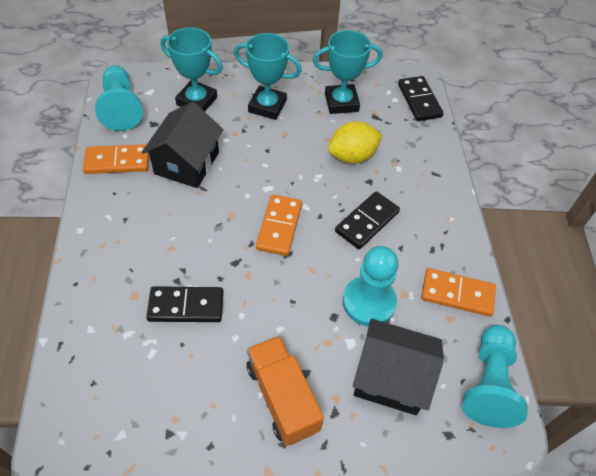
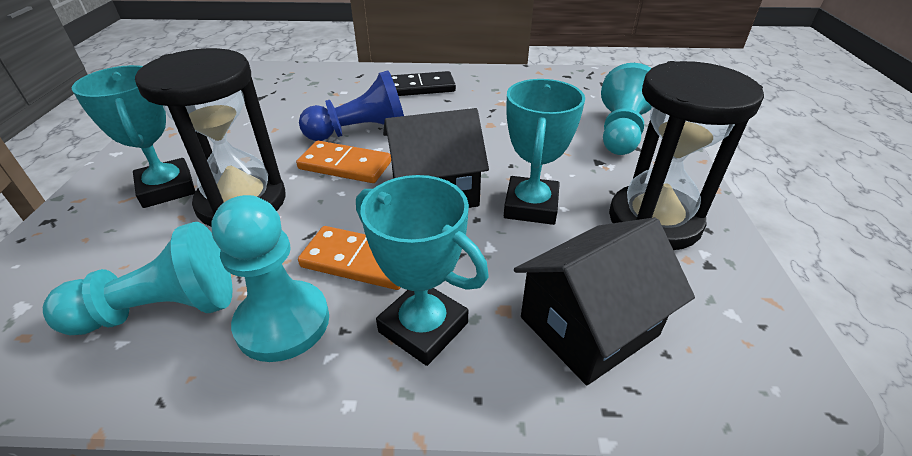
black domino: 3 -> 1
black hourglass: 0 -> 2
blue pawn: 0 -> 1
orange domino: 3 -> 2
orange truck: 1 -> 0
yellow lemon: 1 -> 0

